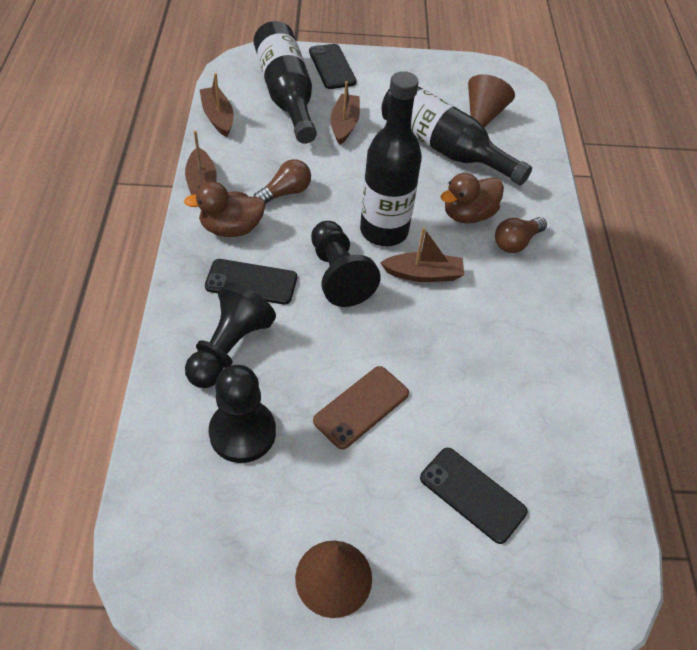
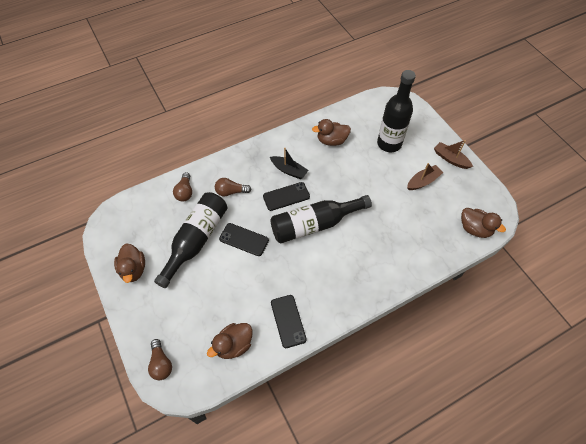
black boat: 0 -> 1
black pawn: 3 -> 0
brown boat: 4 -> 2
brown cone: 2 -> 0
brown duck: 2 -> 4
brown light bulb: 2 -> 3
brown phone: 1 -> 0

